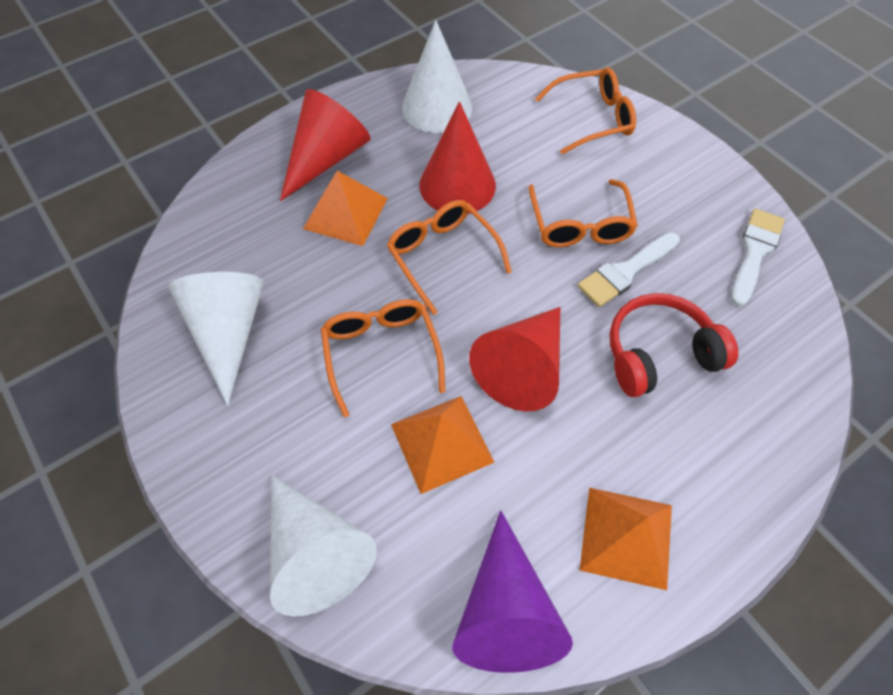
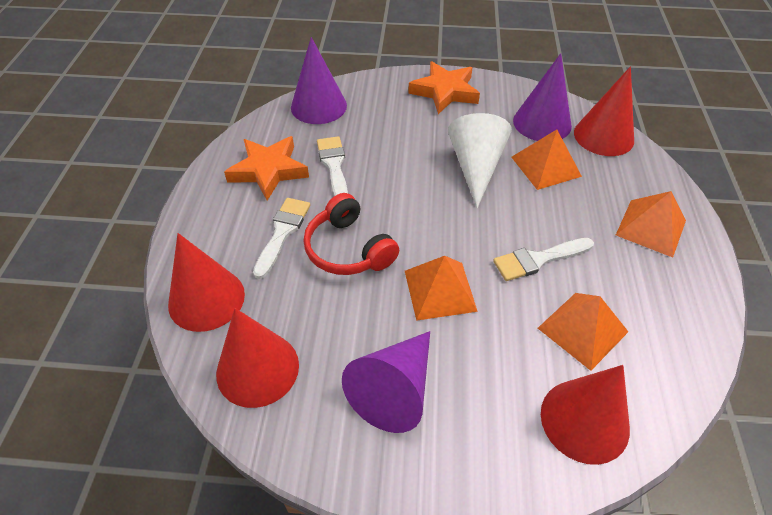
orange glasses: 4 -> 0
orange pyramid: 3 -> 4
orange star: 0 -> 2
purple cone: 1 -> 3
red cone: 3 -> 4
white brush: 2 -> 3
white cone: 3 -> 1

